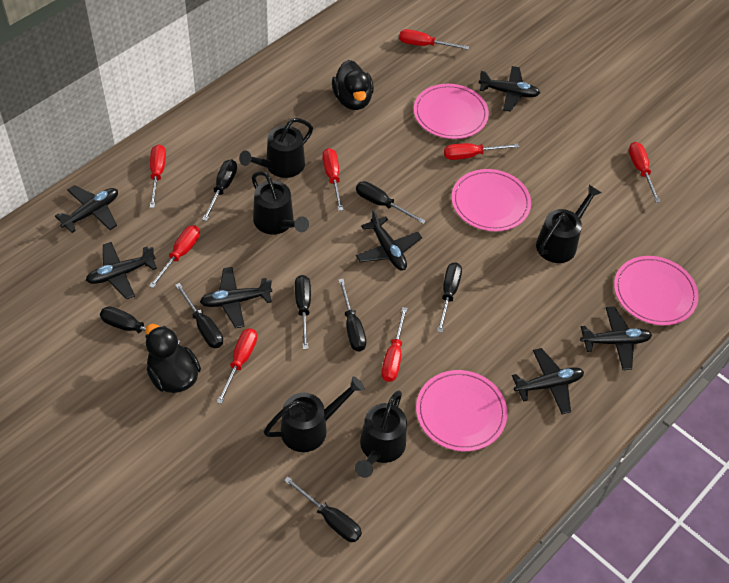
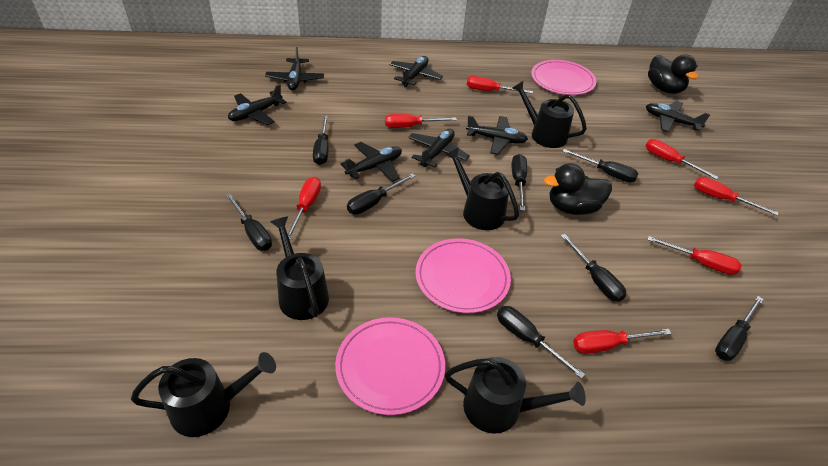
pink plate: 4 -> 3
red screwdriver: 8 -> 7

